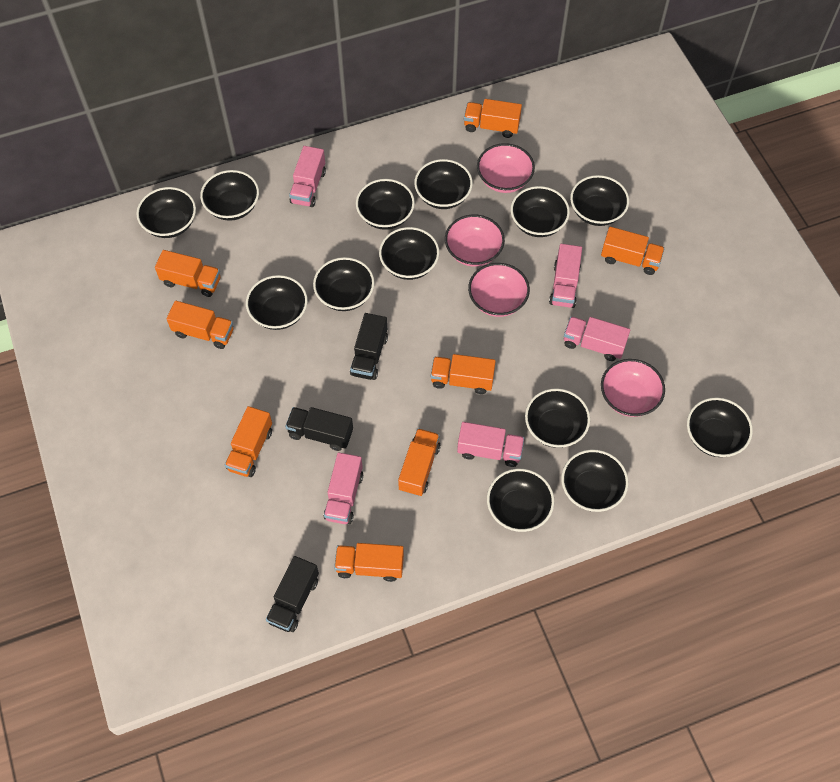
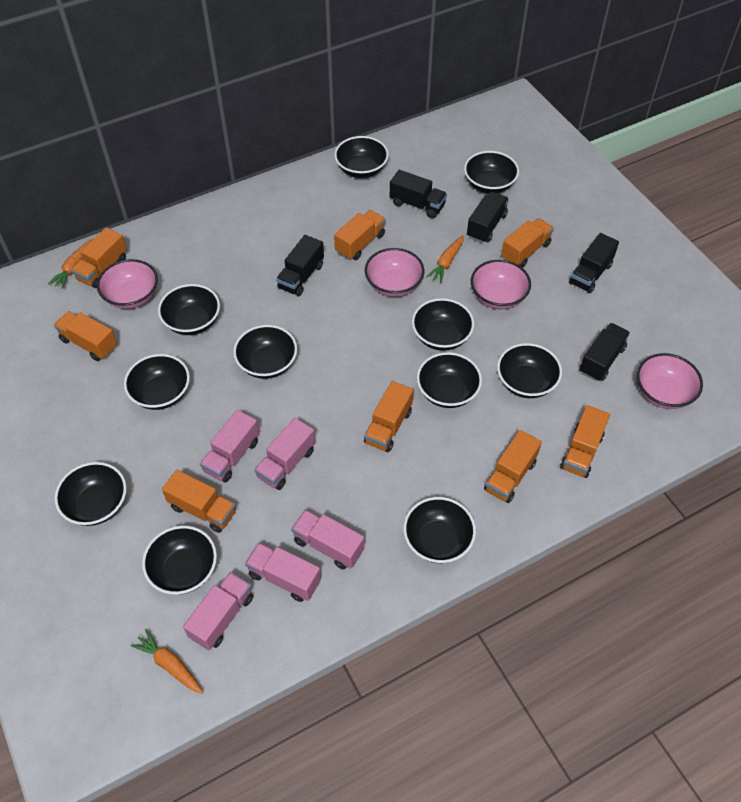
black bowl: 13 -> 11
black truck: 3 -> 5
orange carrot: 0 -> 3

